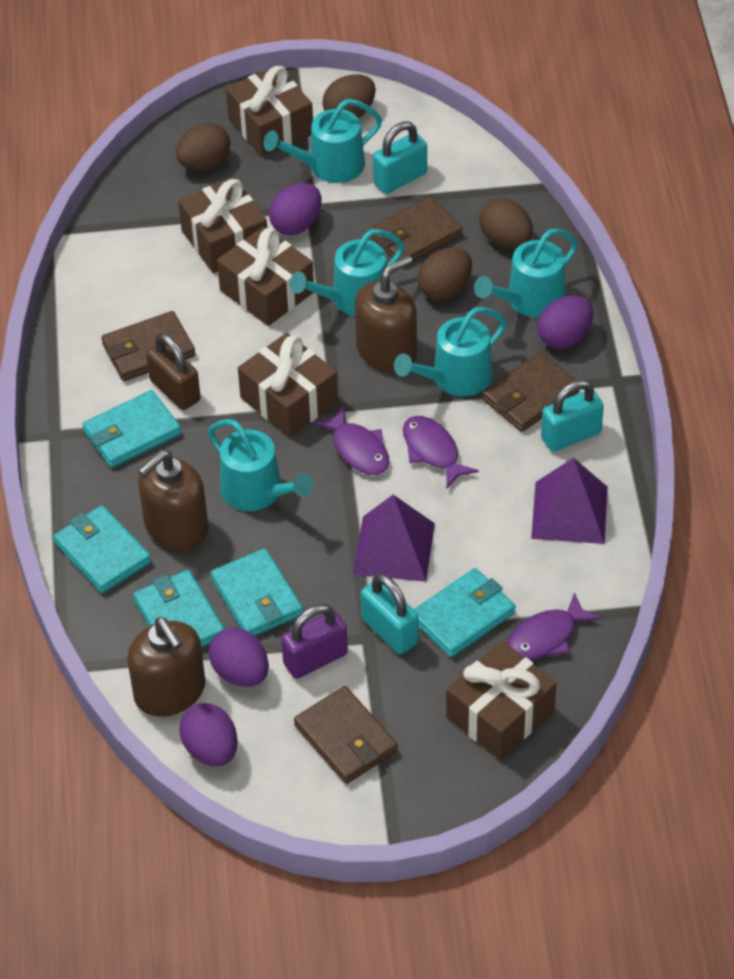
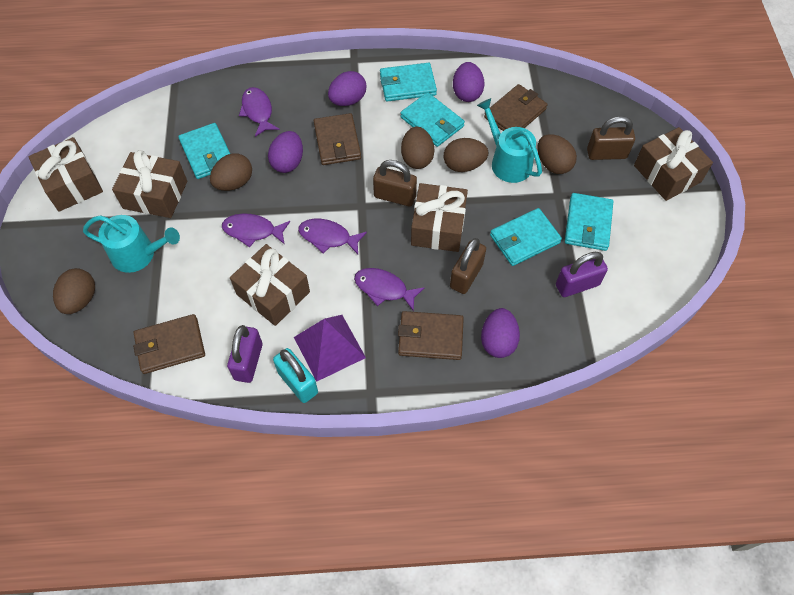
brown egg: 4 -> 5
brown padlock: 1 -> 3
brown soap dispenser: 3 -> 0
purple fish: 3 -> 4
purple padlock: 1 -> 2
purple pyramid: 2 -> 1
turquoise padlock: 3 -> 1
turquoise watering can: 5 -> 2

